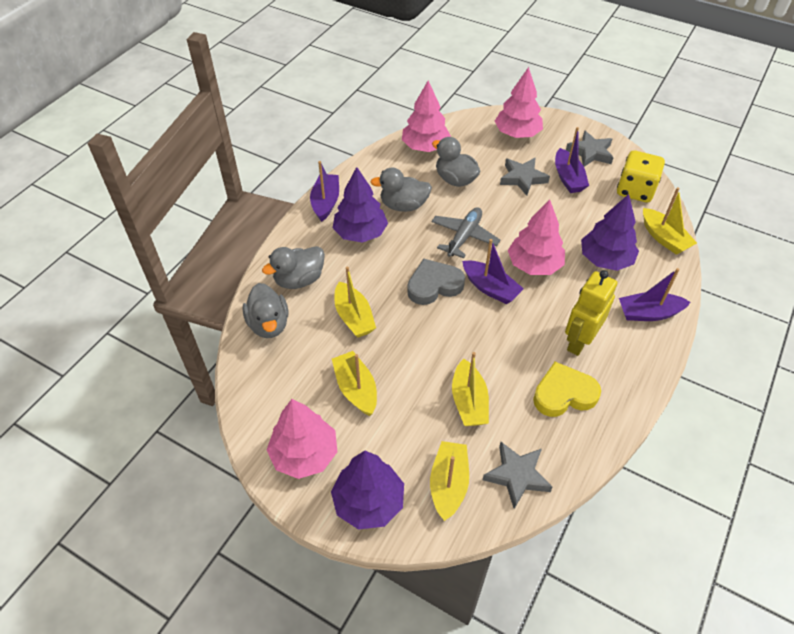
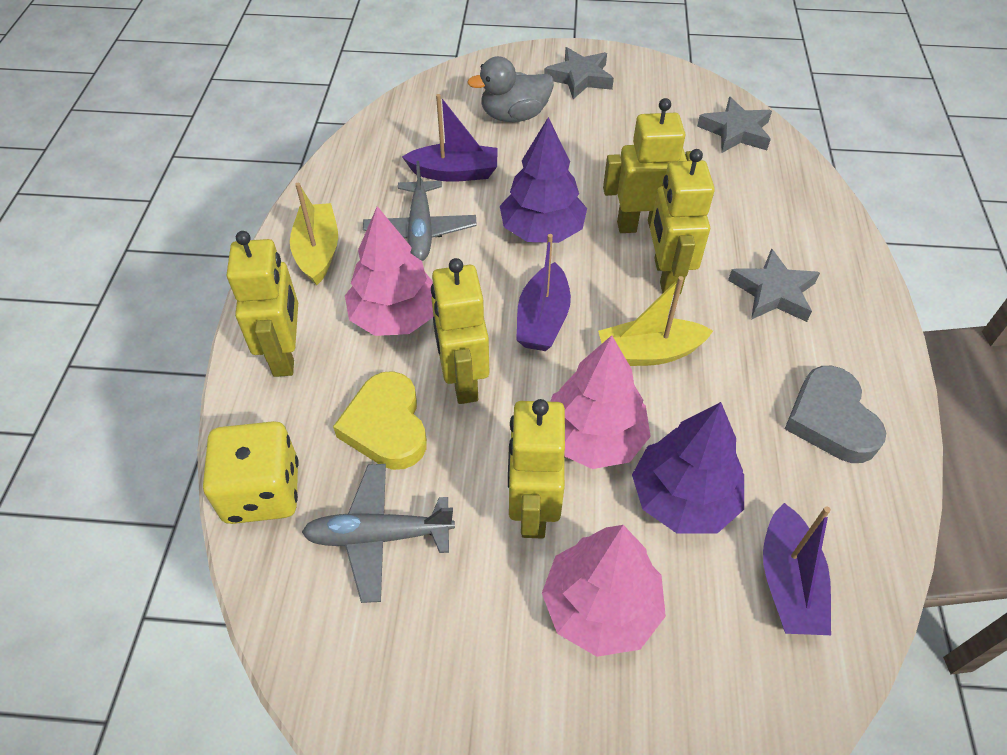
grey duck: 4 -> 1
grey plane: 1 -> 2
pink tree: 4 -> 3
purple boat: 4 -> 3
purple tree: 3 -> 2
yellow boat: 5 -> 2
yellow robot: 1 -> 5

